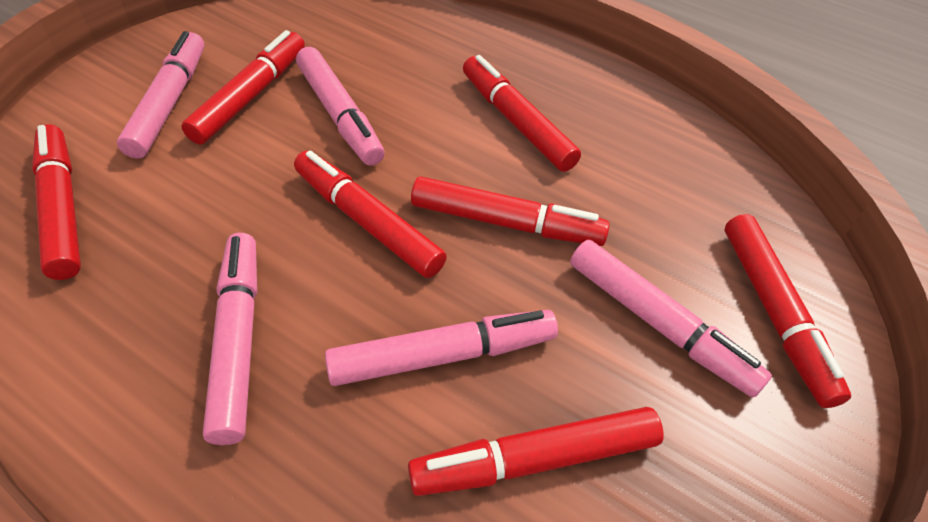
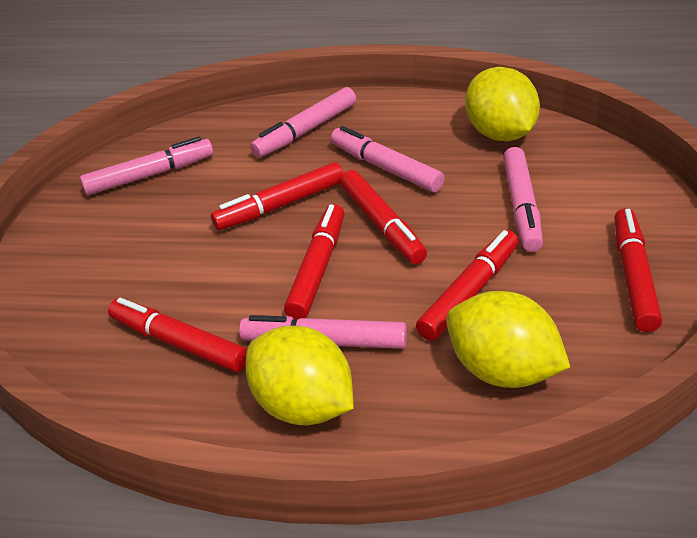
red marker: 7 -> 6
yellow lemon: 0 -> 3

